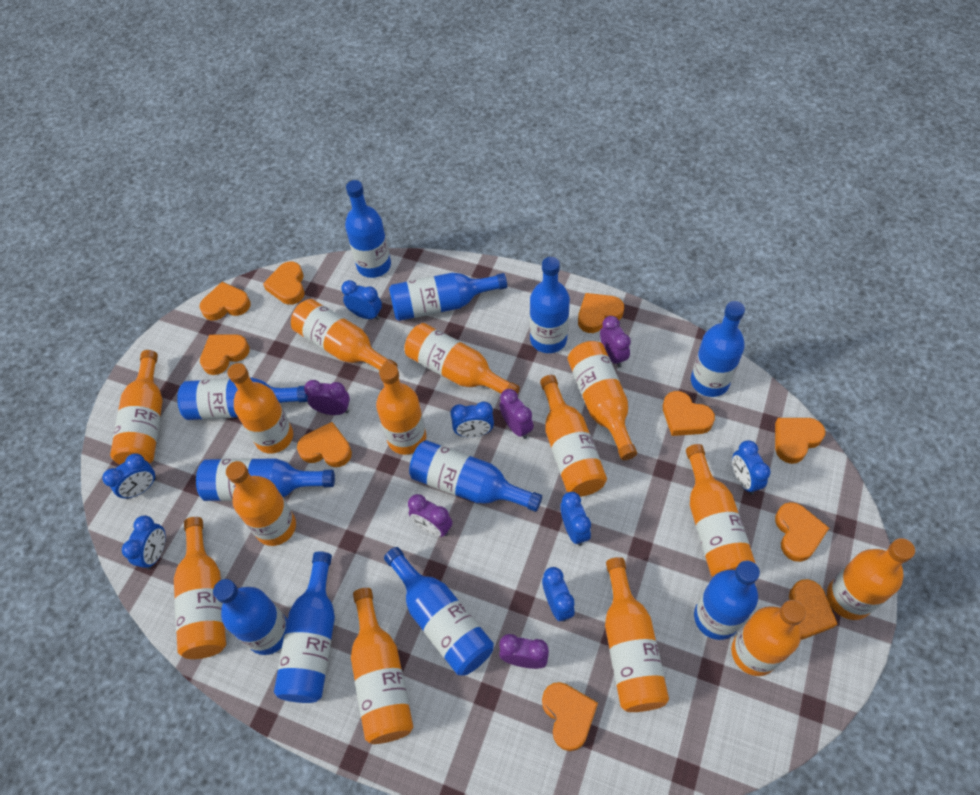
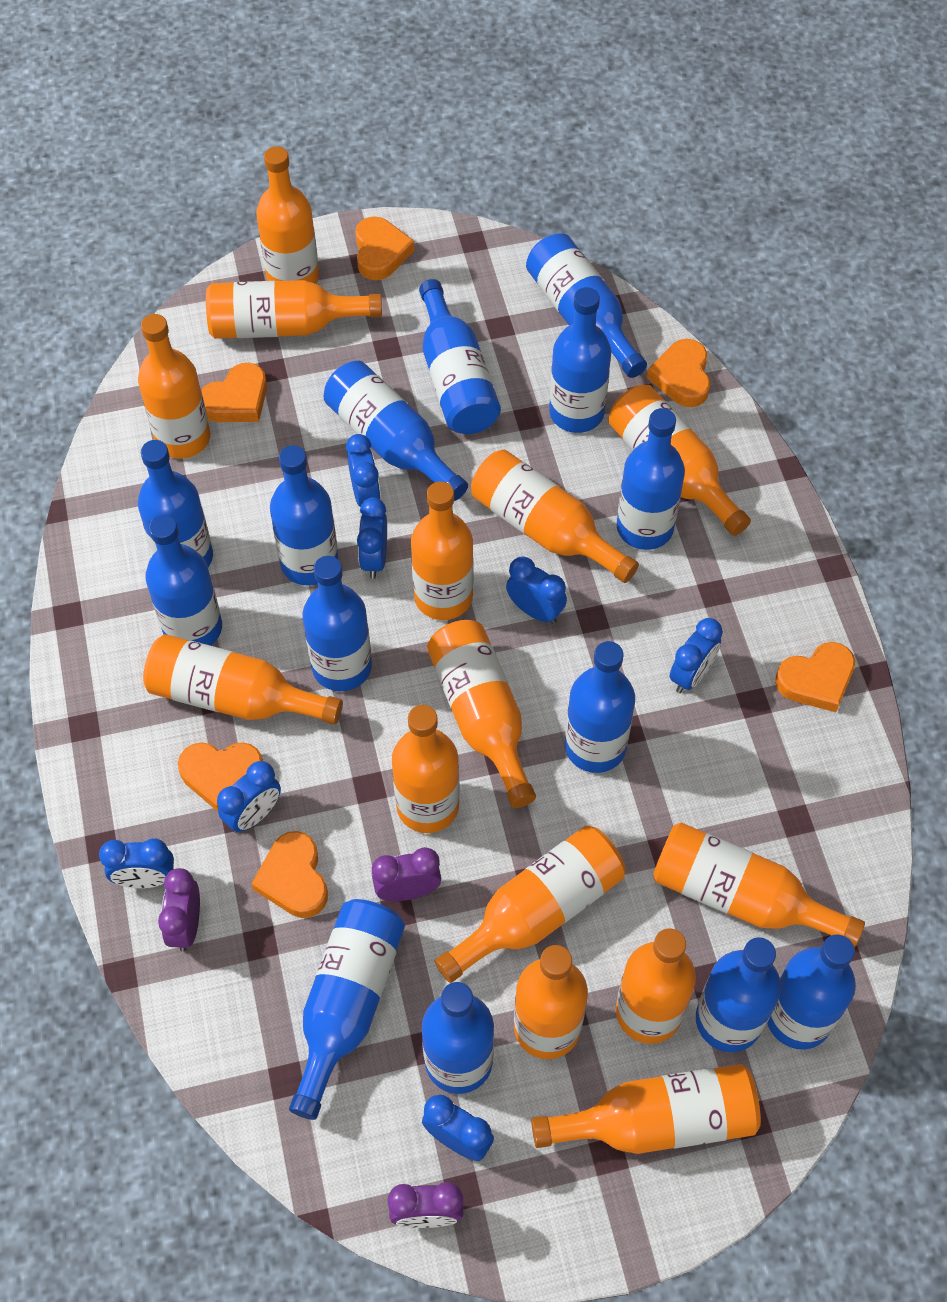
blue bottle: 11 -> 14
orange heart: 10 -> 6
purple clock: 5 -> 3

